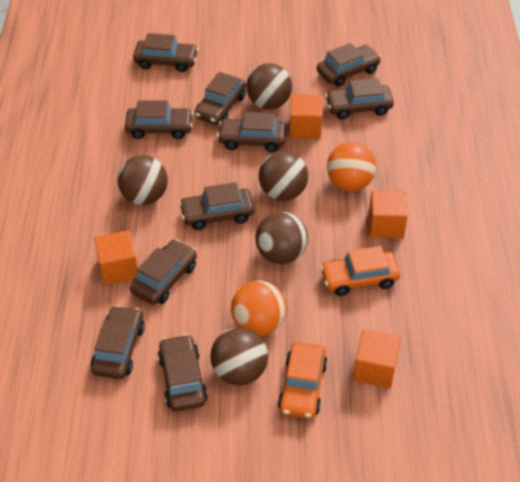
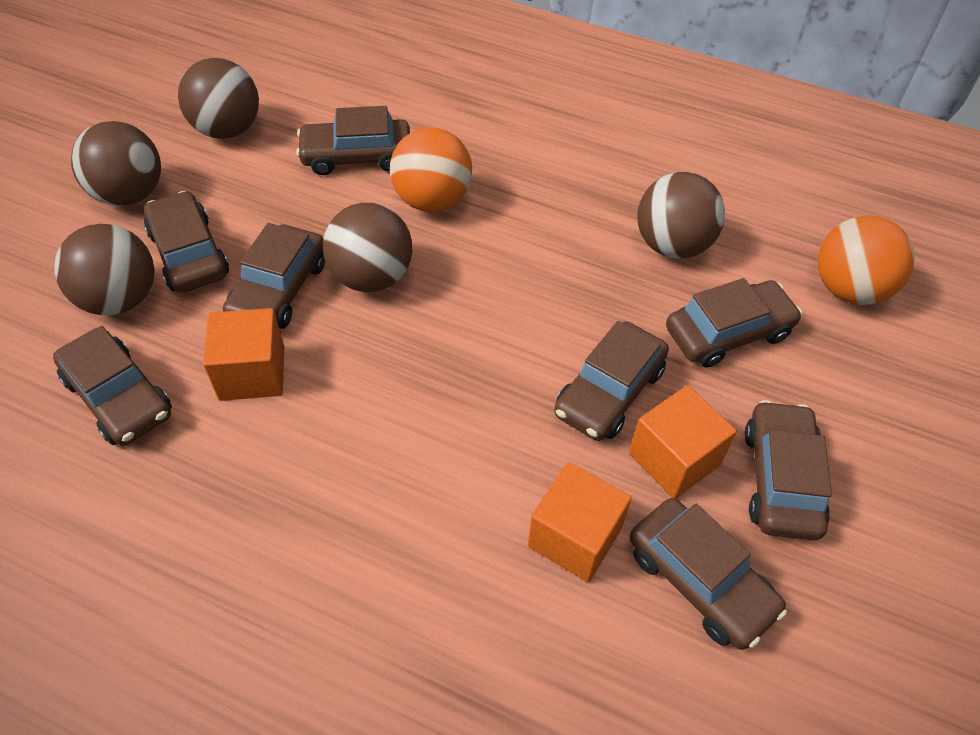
brown car: 10 -> 8
orange car: 2 -> 0
orange cube: 4 -> 3

